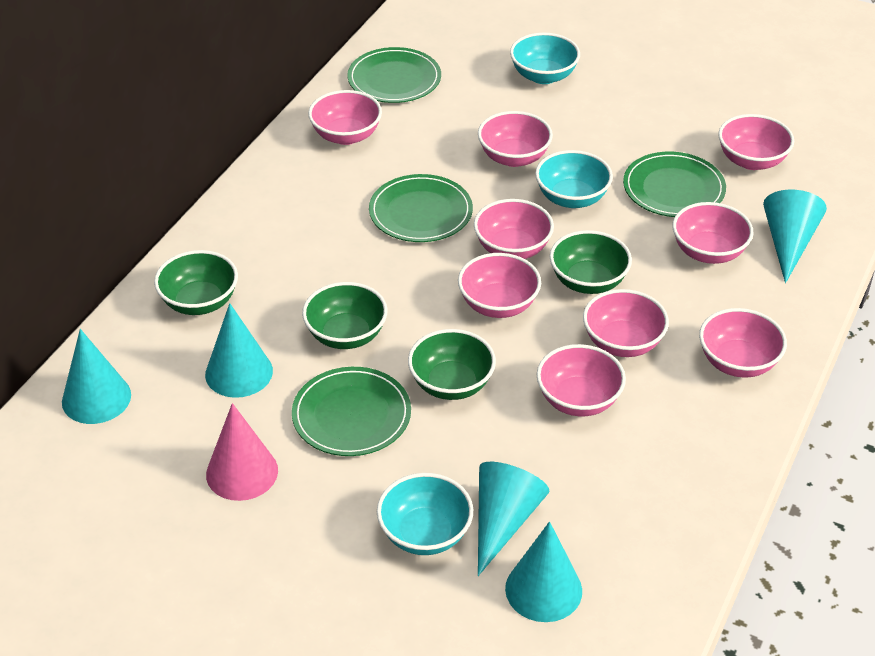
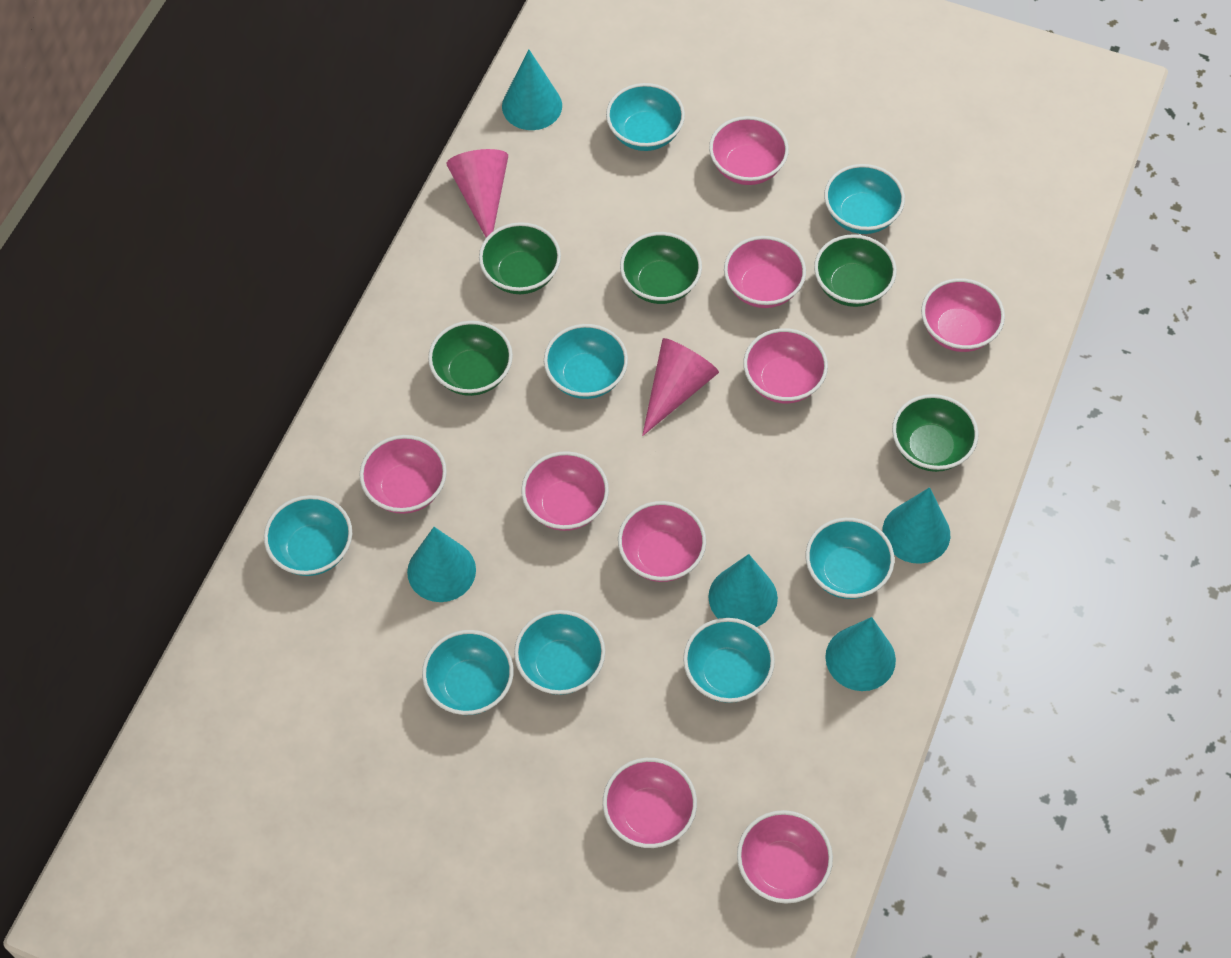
green bowl: 4 -> 5
green plate: 4 -> 0
pink cone: 1 -> 2
turquoise bowl: 3 -> 8

